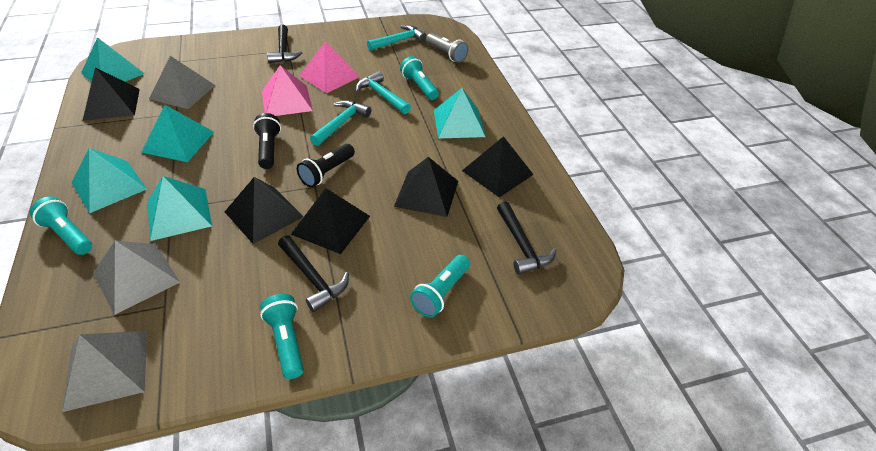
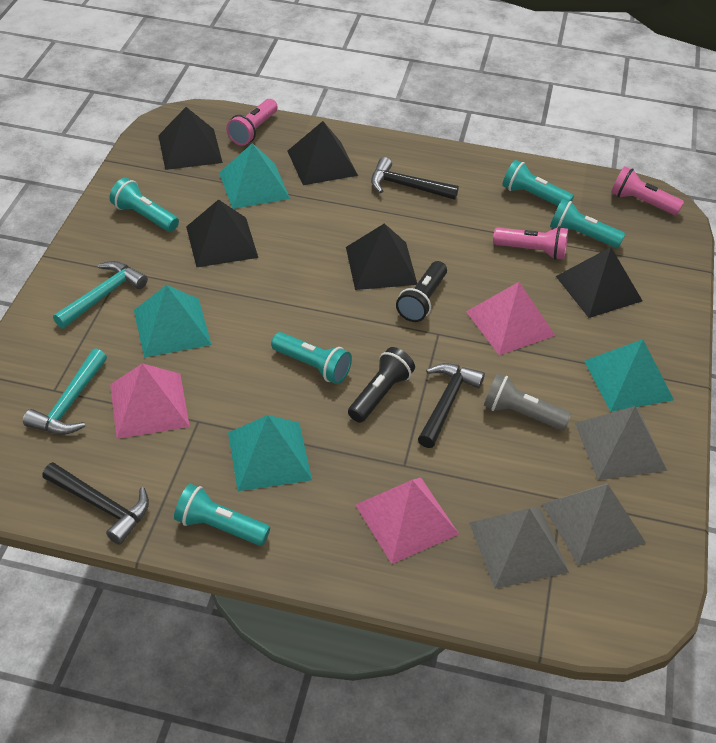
pink flashlight: 0 -> 3
pink pyramid: 2 -> 3
turquoise flashlight: 4 -> 5
turquoise hammer: 3 -> 2
turquoise pyramid: 5 -> 4

